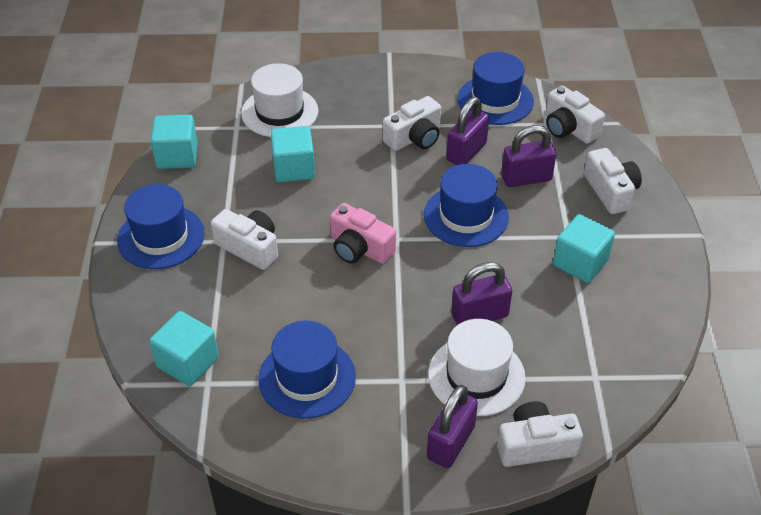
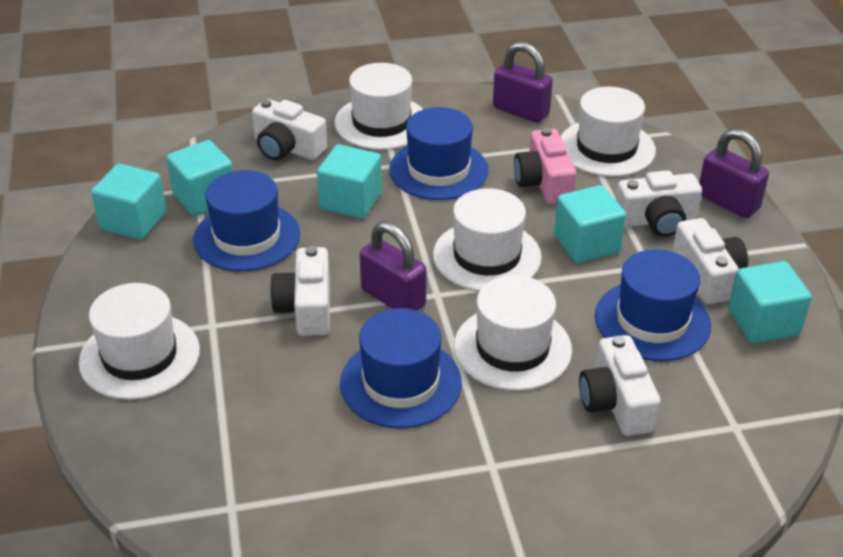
purple padlock: 4 -> 3
turquoise cube: 4 -> 5
white hat: 2 -> 5

